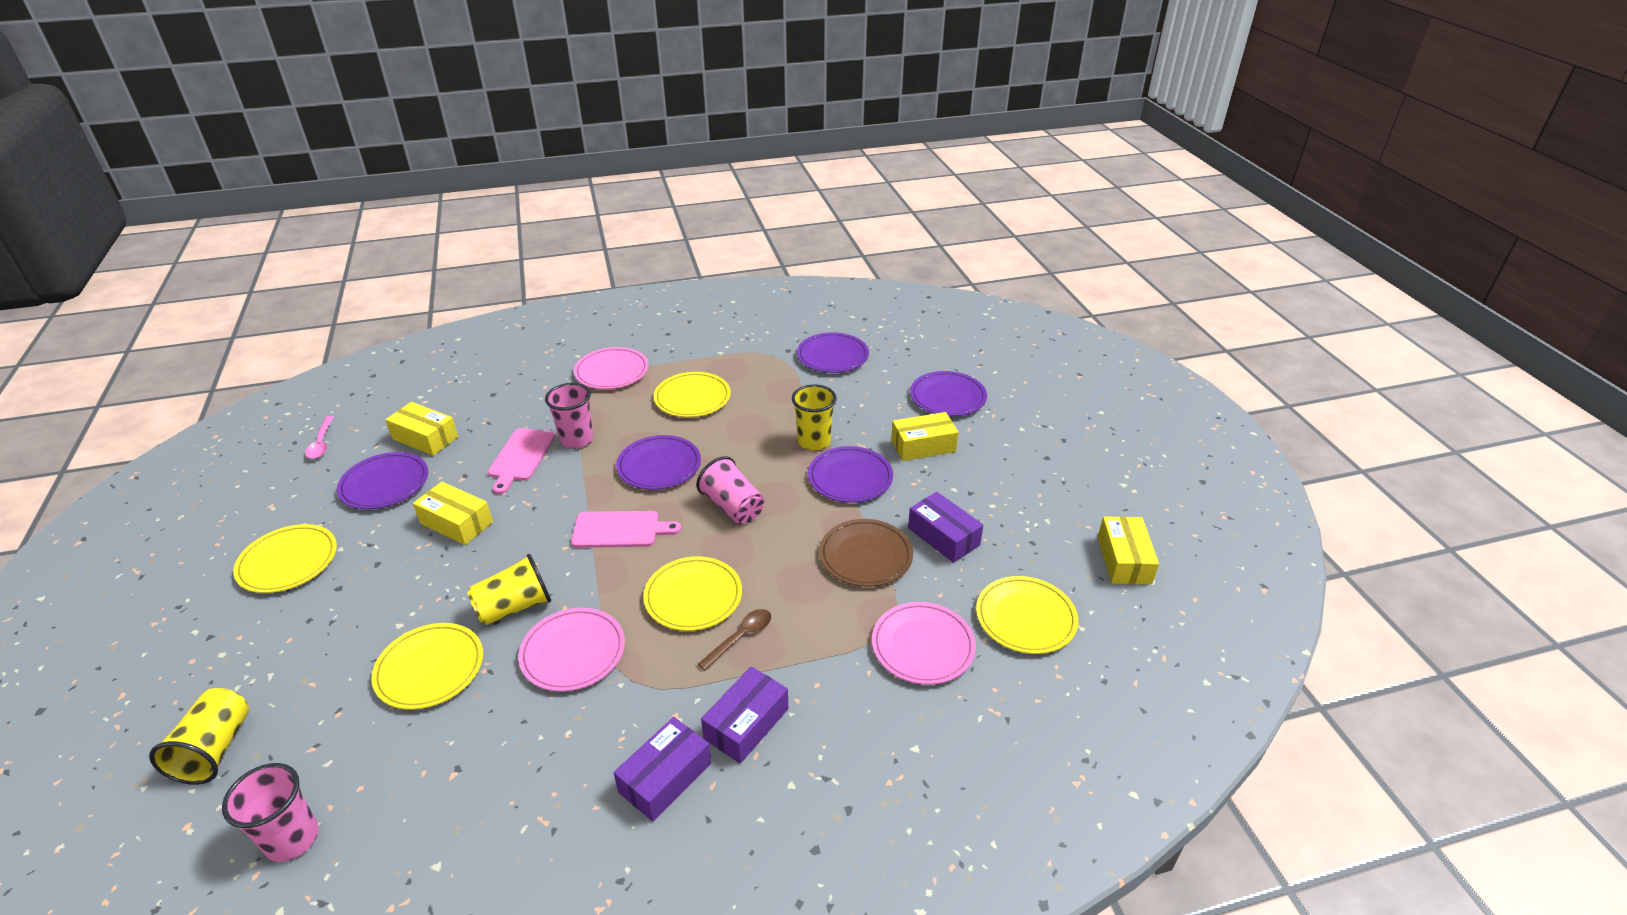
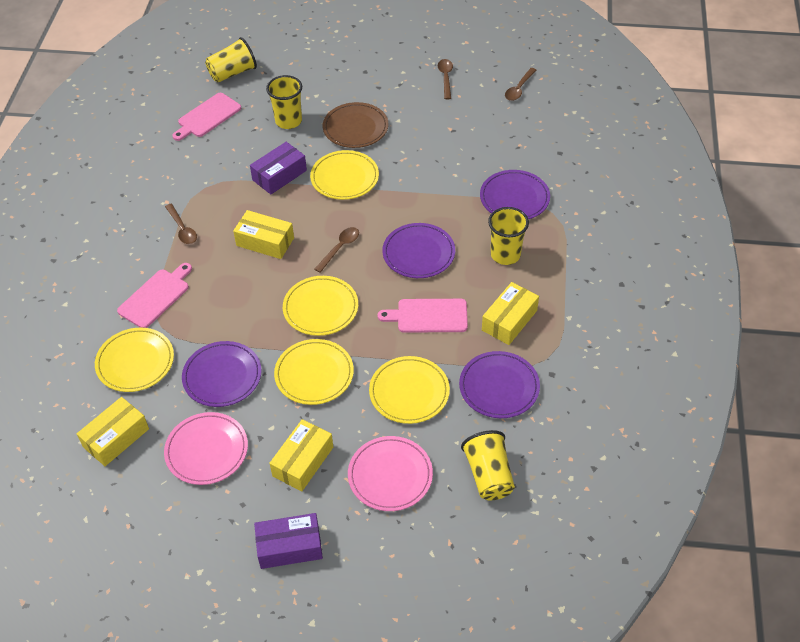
brown spoon: 1 -> 4
pink cup: 3 -> 0
pink cutting board: 2 -> 3
pink plate: 3 -> 2
pink spoon: 1 -> 0
purple box: 3 -> 2
purple plate: 5 -> 4
yellow cup: 3 -> 4

